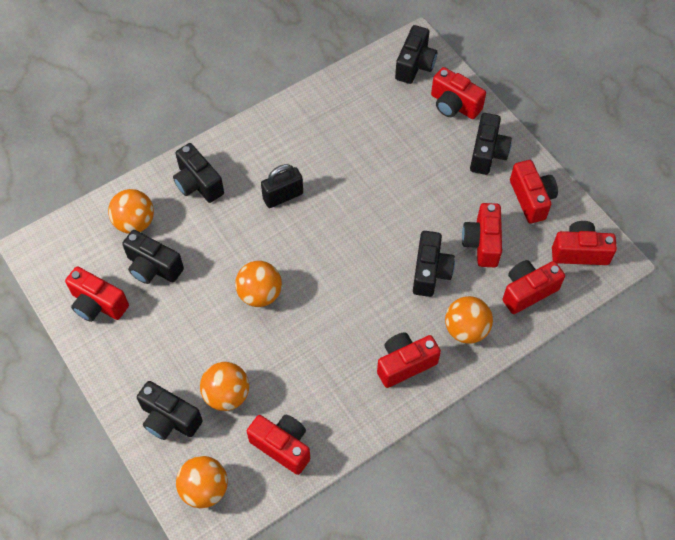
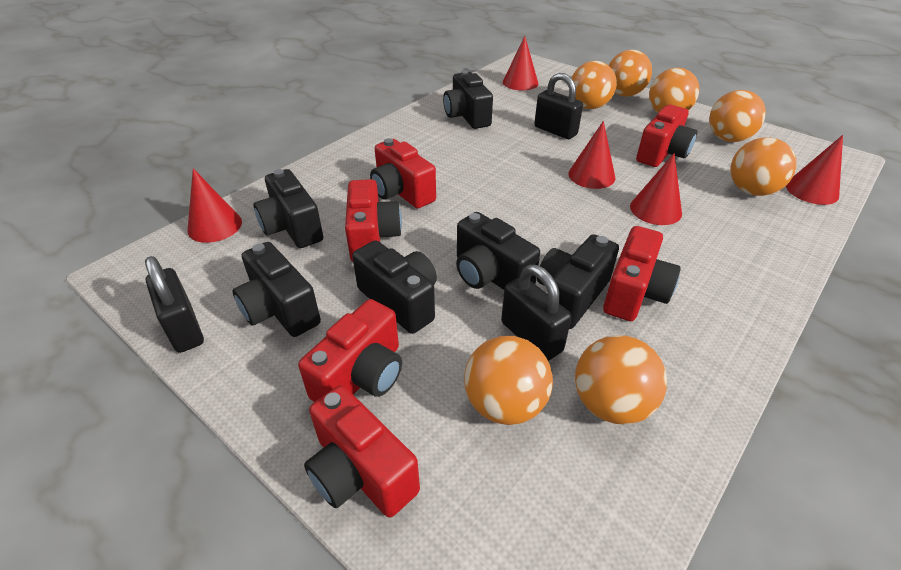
black padlock: 1 -> 3
orange ball: 5 -> 7
red camera: 8 -> 6
red cone: 0 -> 5

